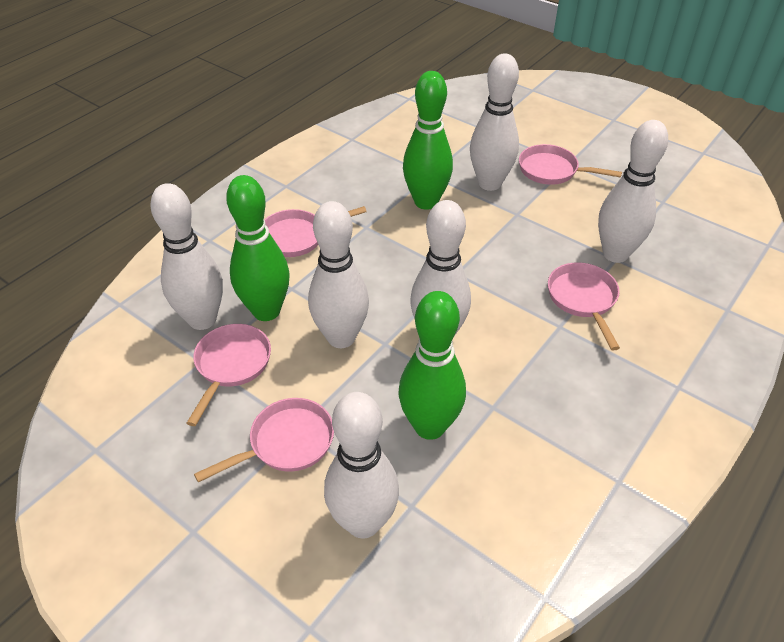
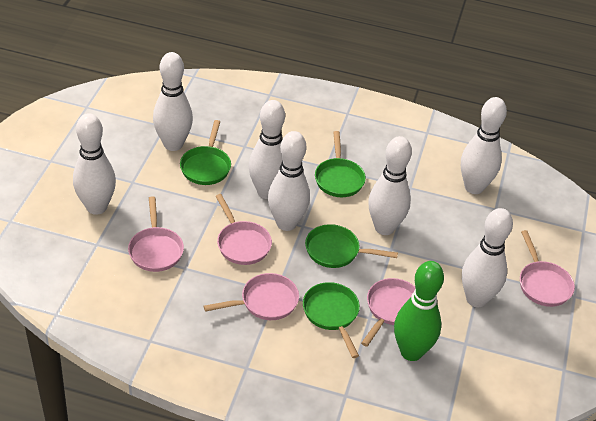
green bowling pin: 3 -> 1
green pan: 0 -> 4
white bowling pin: 6 -> 7

